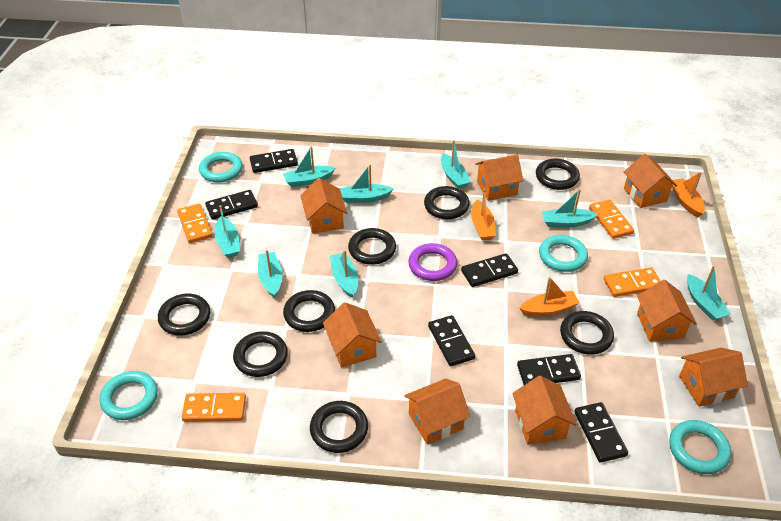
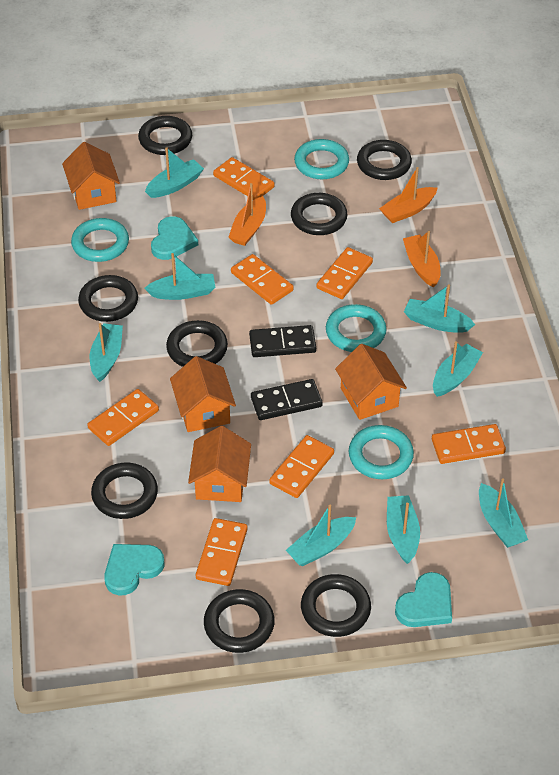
black domino: 6 -> 2
orange domino: 4 -> 7
orange house: 8 -> 4
purple ring: 1 -> 0
turquoise heart: 0 -> 3

